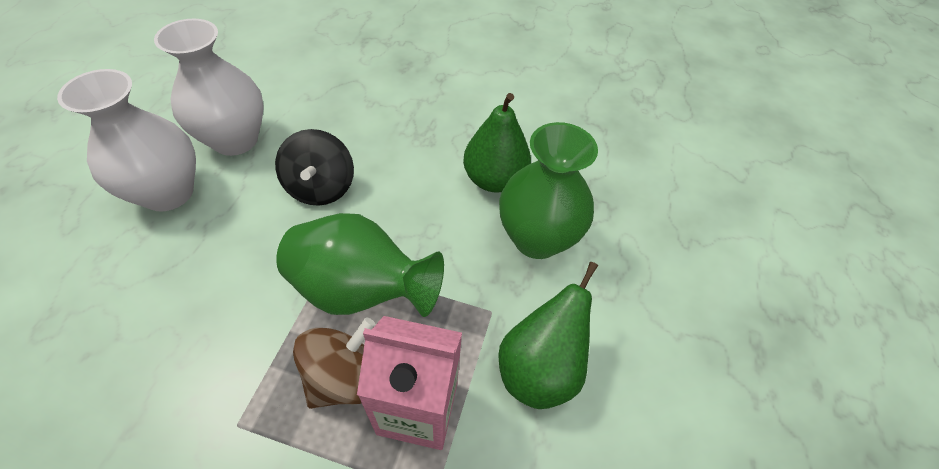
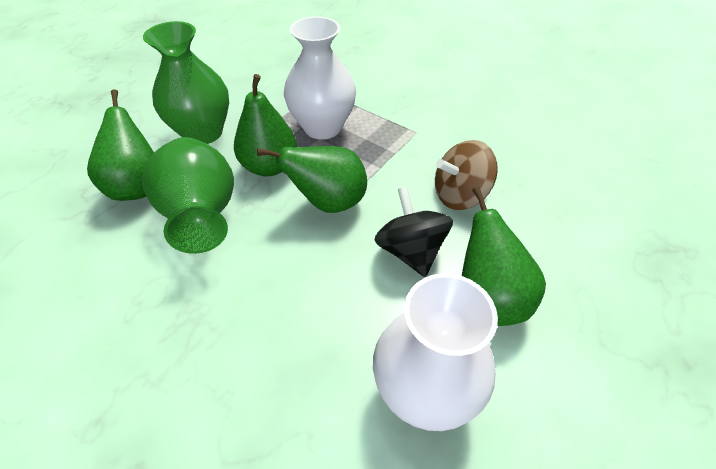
green pear: 2 -> 4
pink carton: 1 -> 0

